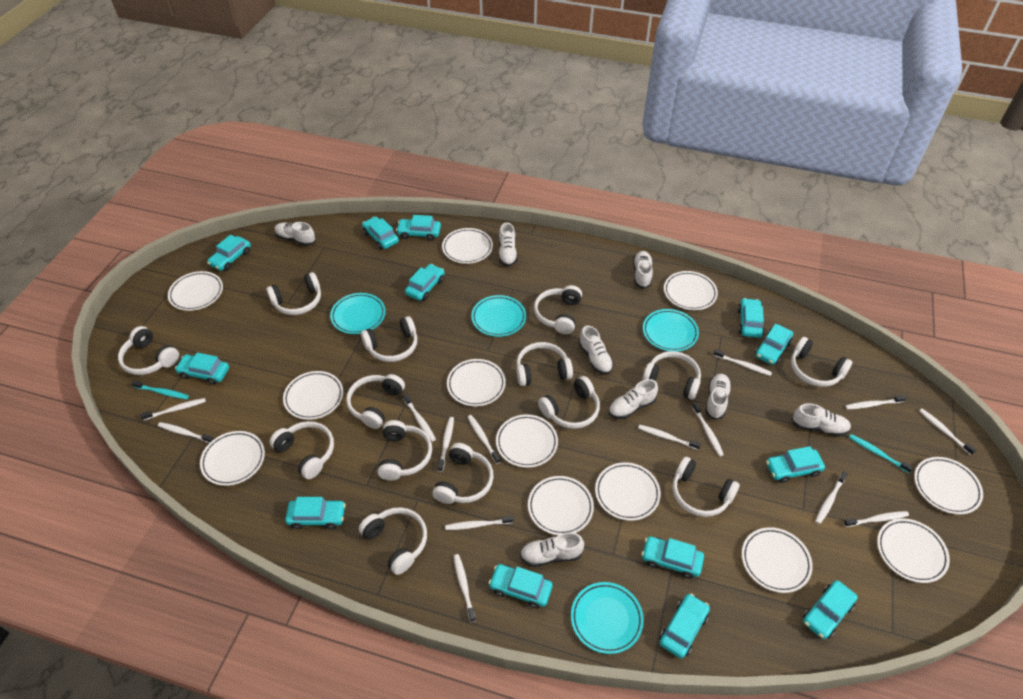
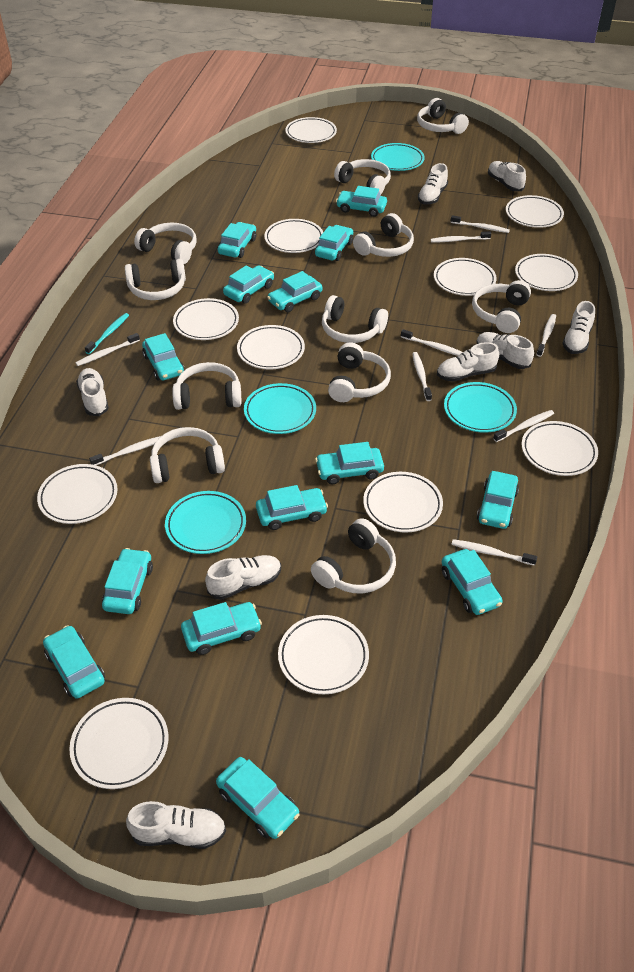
turquoise car: 13 -> 14
turquoise toothbrush: 2 -> 1
white headphones: 14 -> 11
white toothbrush: 14 -> 9

